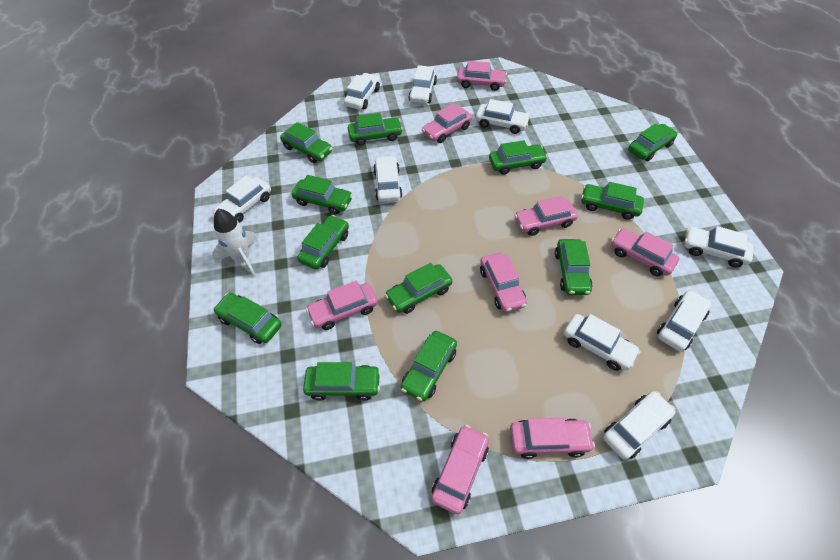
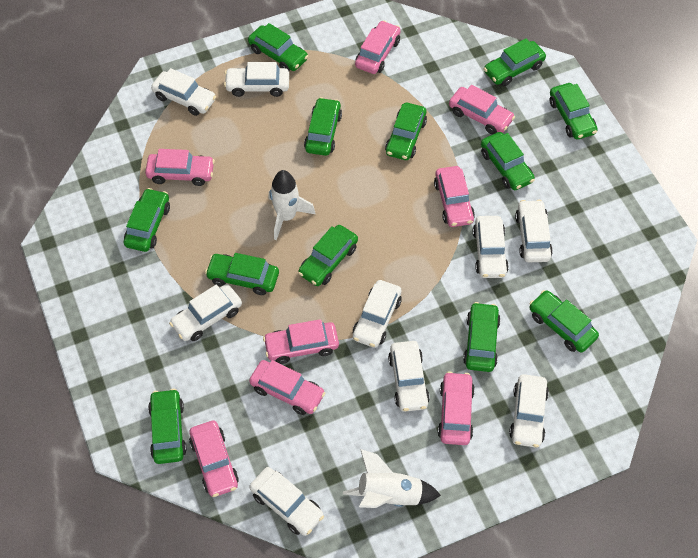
white rocket: 1 -> 2

